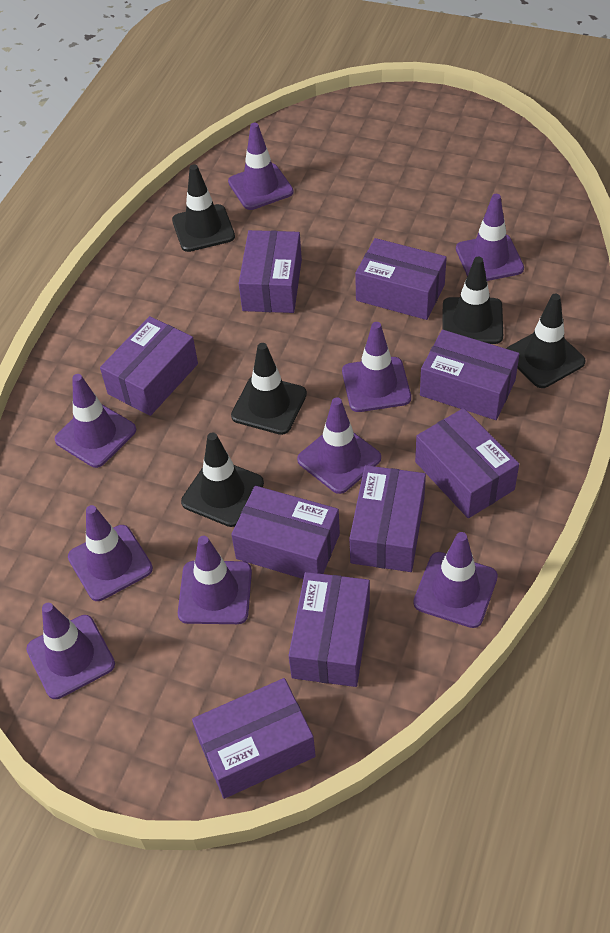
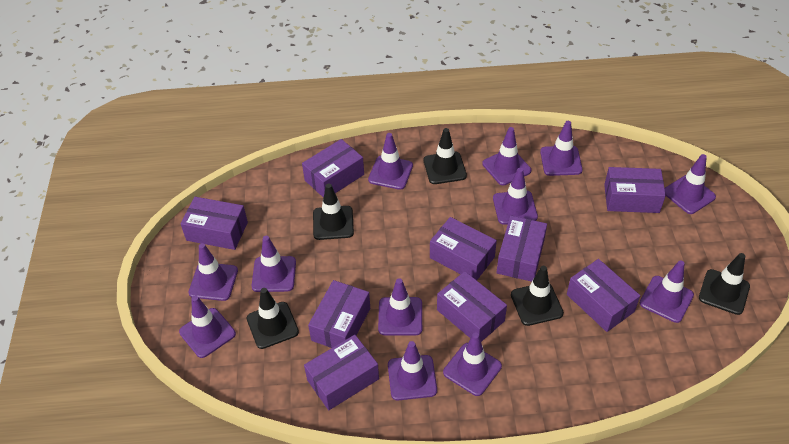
purple traffic cone: 9 -> 12

